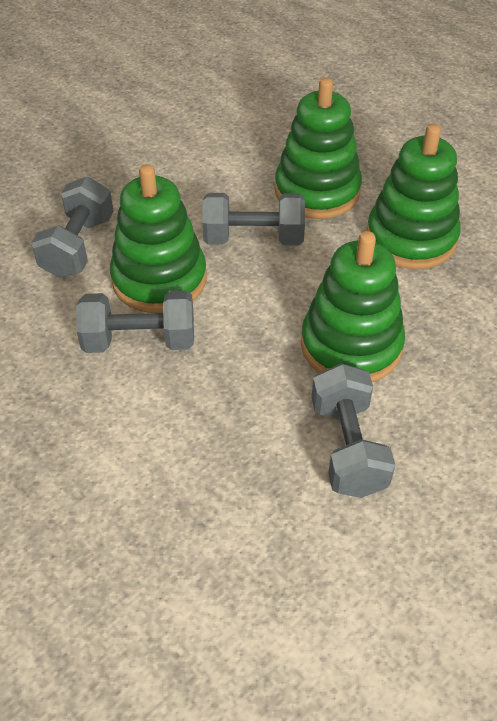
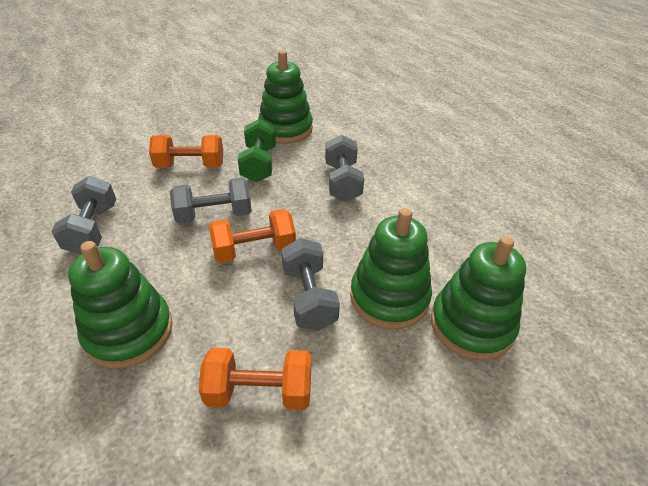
green dumbbell: 0 -> 1
orange dumbbell: 0 -> 3

